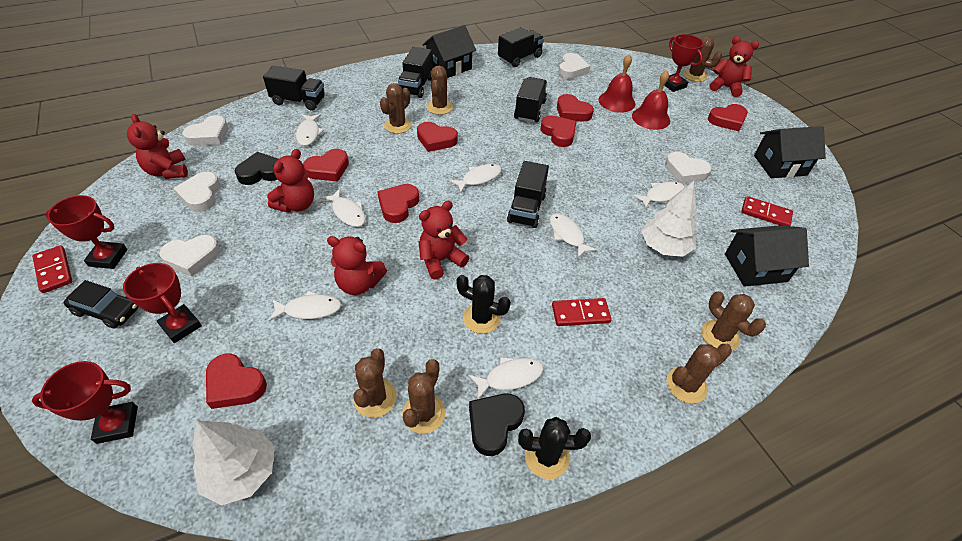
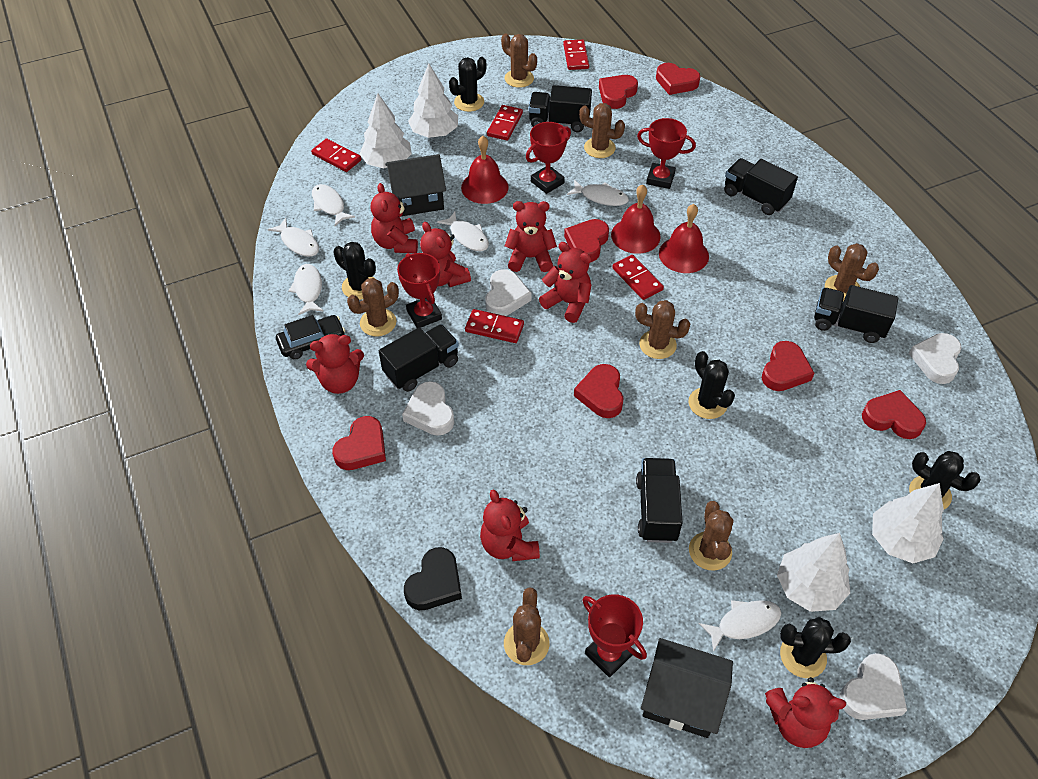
black cactus: 2 -> 5
black heart: 2 -> 1
black house: 3 -> 2
red bell: 2 -> 3
red domino: 3 -> 5
red teddy bear: 5 -> 7
white fish: 7 -> 6
white heart: 5 -> 4
white tree: 2 -> 4

